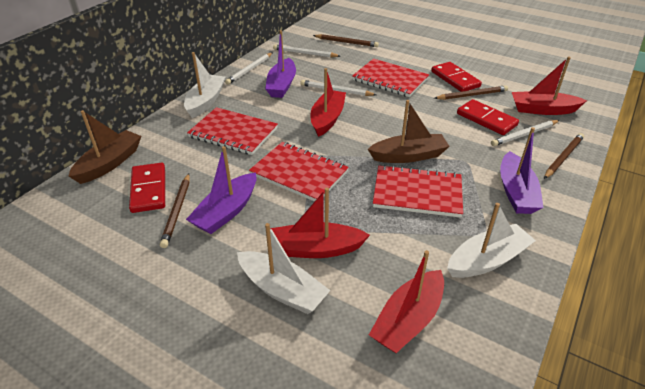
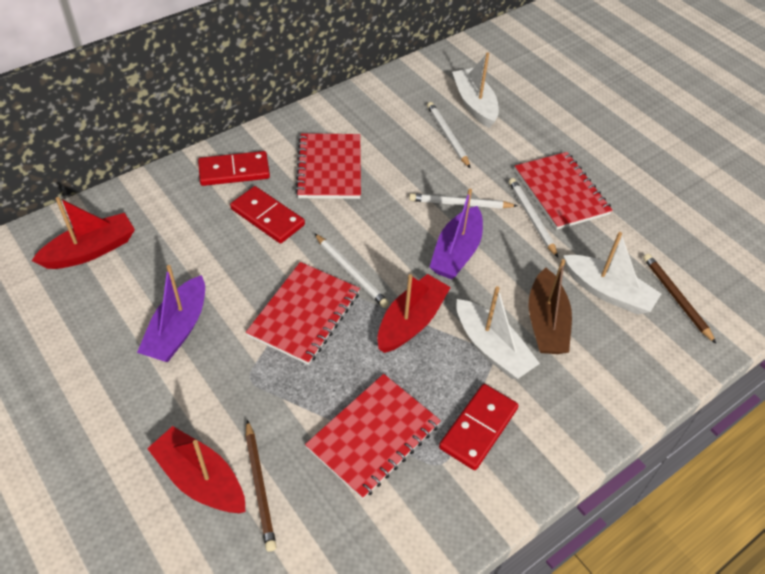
brown boat: 2 -> 1
brown pencil: 4 -> 2
purple boat: 3 -> 2
red boat: 4 -> 3

